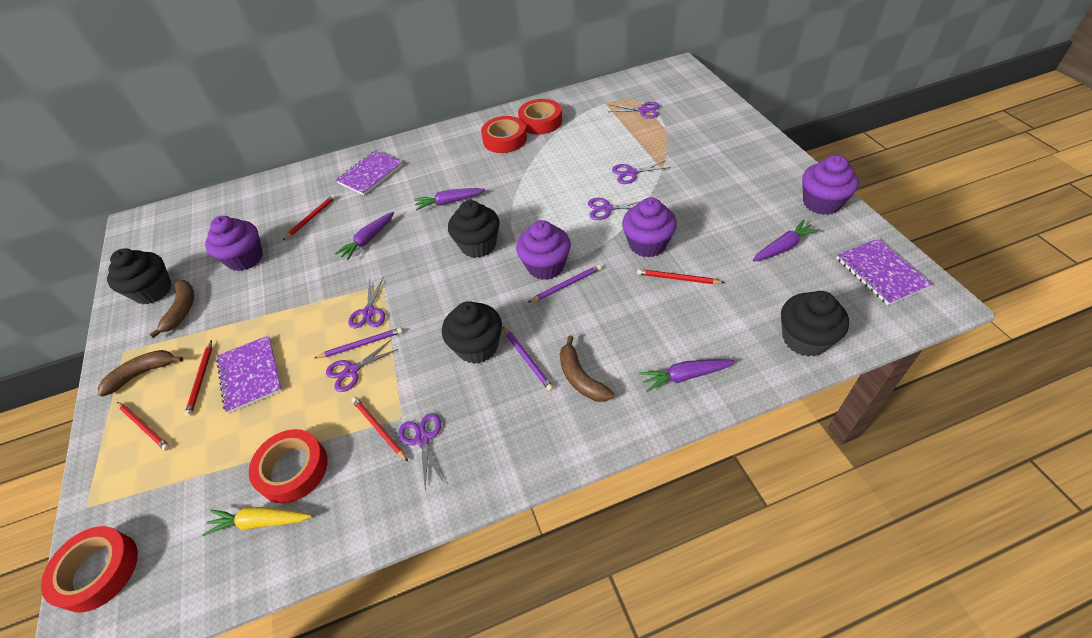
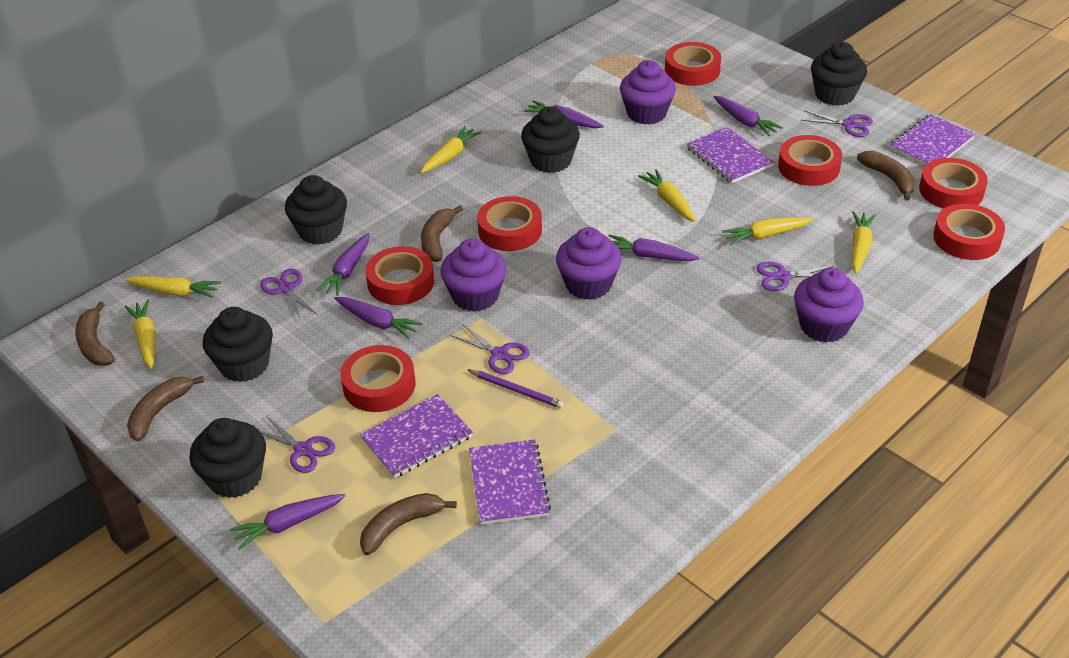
black cupcake: 4 -> 5
brown banana: 3 -> 5
purple carrot: 4 -> 6
purple notebook: 3 -> 4
purple pencil: 3 -> 1
purple scissors: 6 -> 5
red pencil: 5 -> 0
red tape: 4 -> 7
yellow carrot: 1 -> 6

